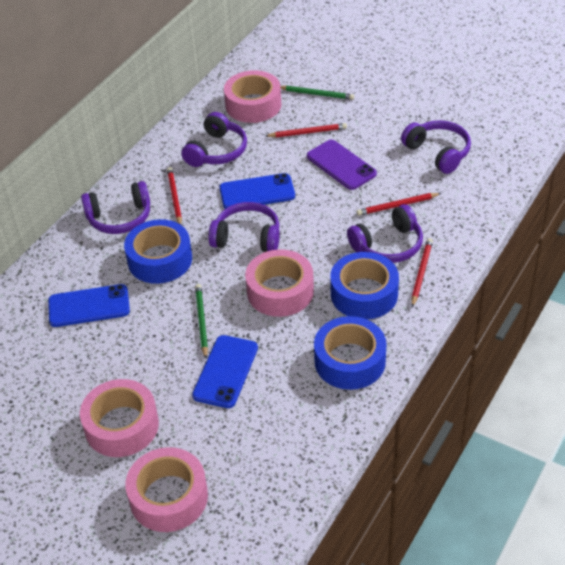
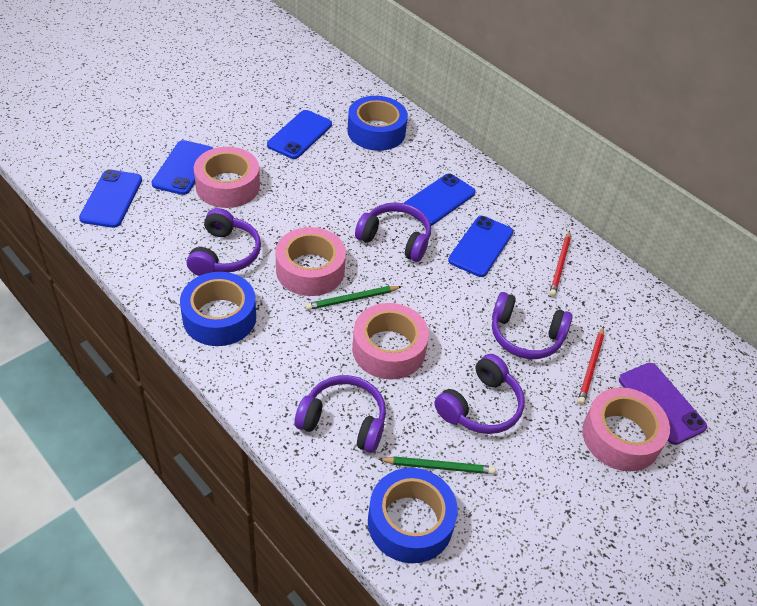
blue phone: 3 -> 5
red pencil: 4 -> 2

